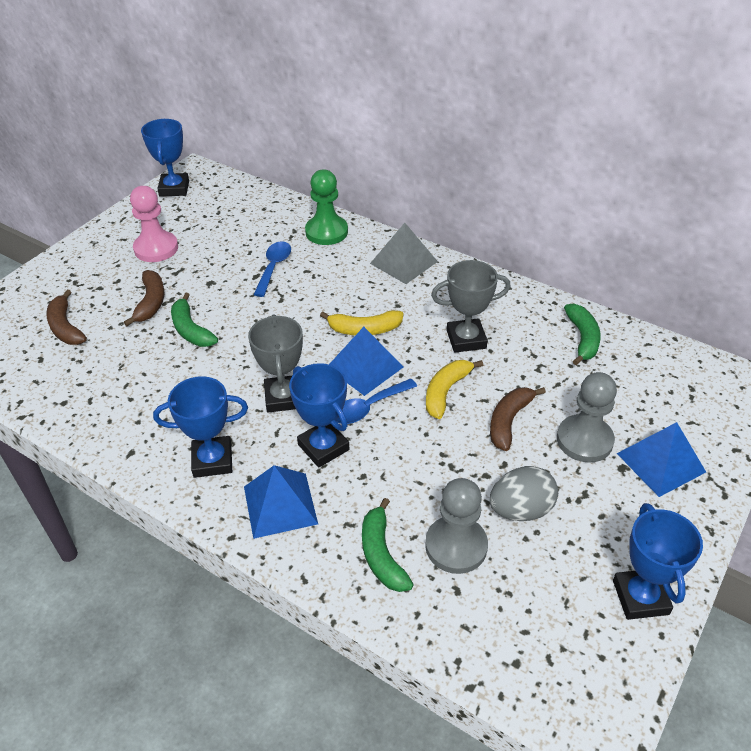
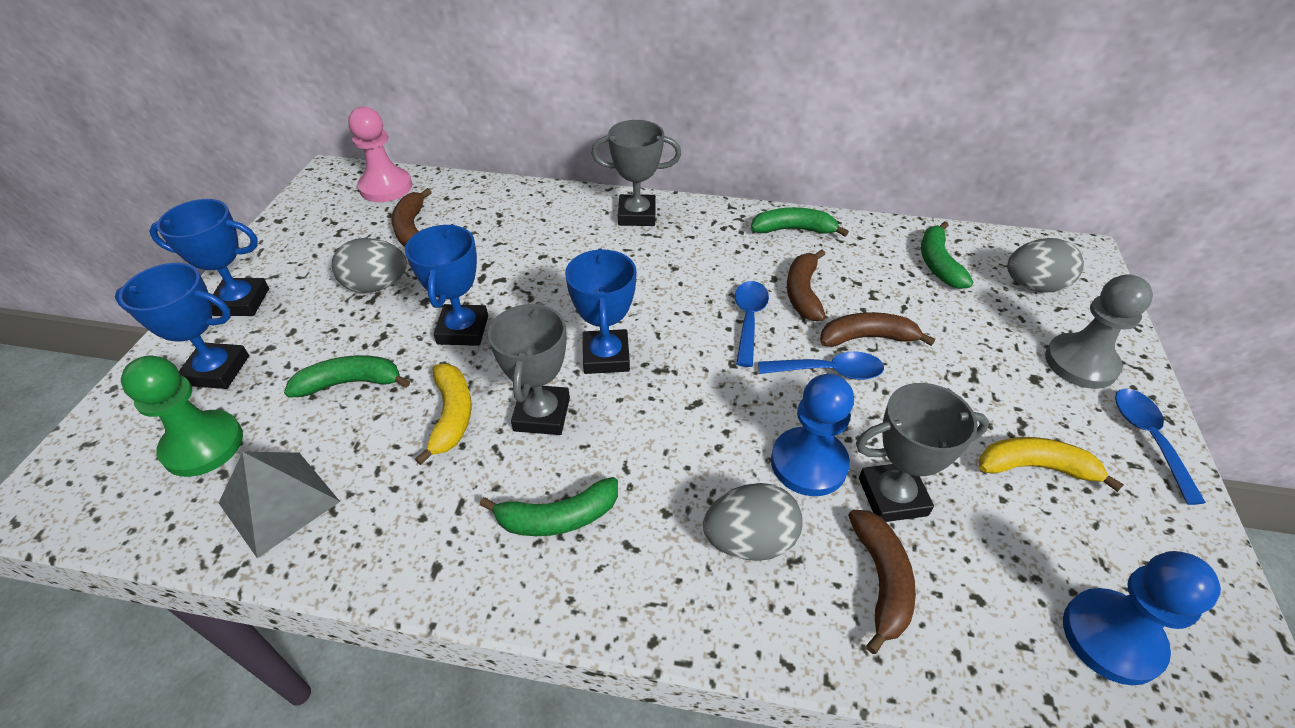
blue pawn: 0 -> 2
blue pyramid: 3 -> 0
blue spoon: 2 -> 3
brown banana: 3 -> 4
green banana: 3 -> 4
grey egg: 1 -> 3
grey pawn: 2 -> 1
grey trophy: 2 -> 3

